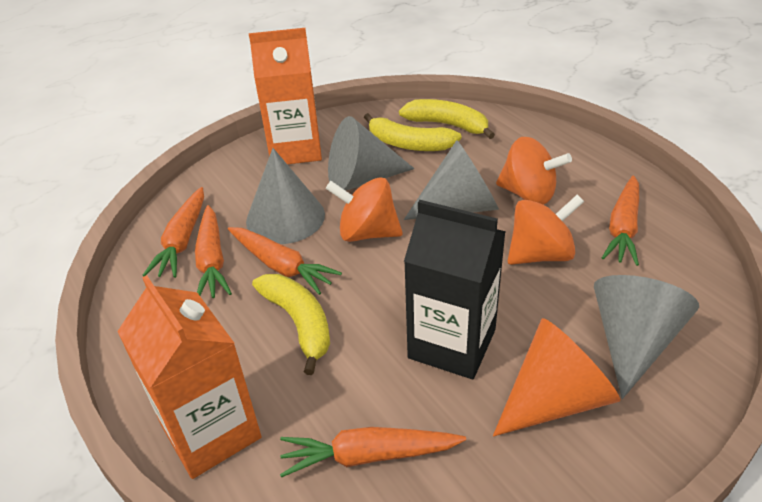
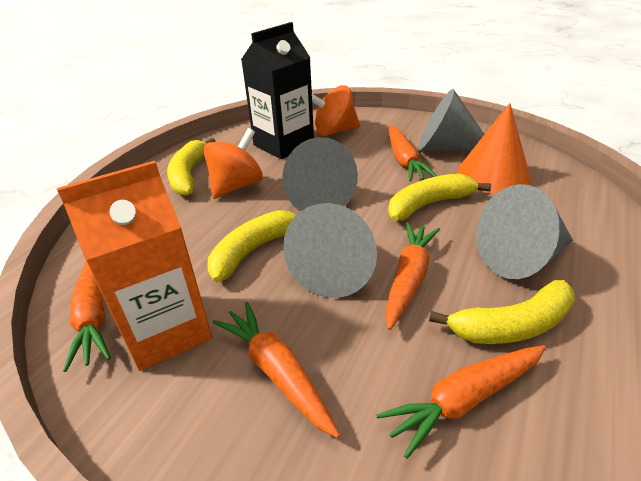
orange carton: 2 -> 1
orange spinning top: 3 -> 2
yellow banana: 3 -> 4

